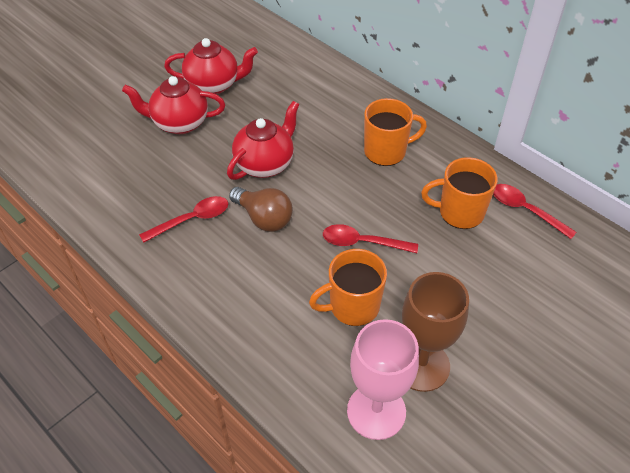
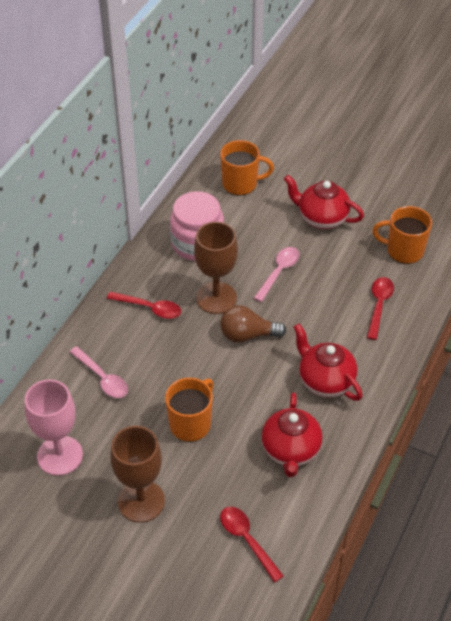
brown goblet: 1 -> 2
pink jar: 0 -> 1
pink spoon: 0 -> 2

